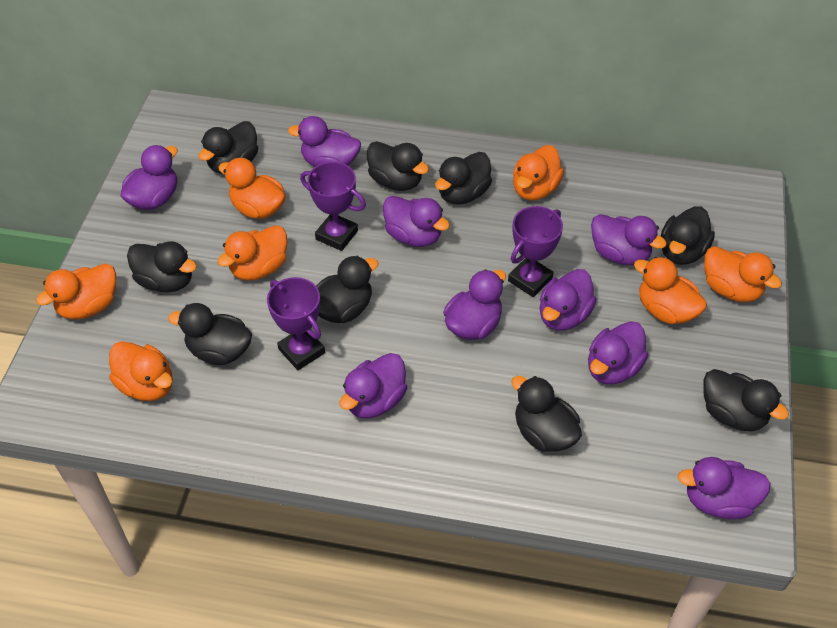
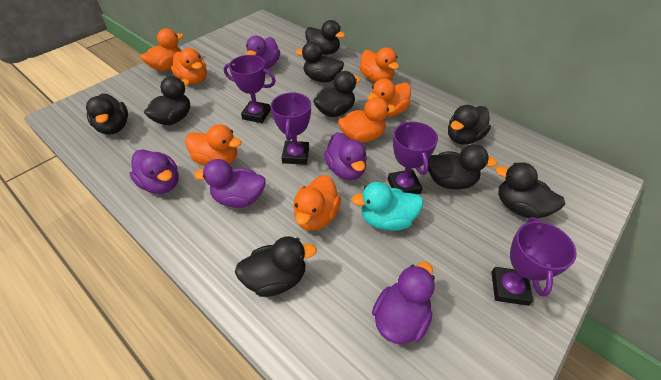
purple duck: 9 -> 5
purple trophy: 3 -> 4
turquoise duck: 0 -> 1

